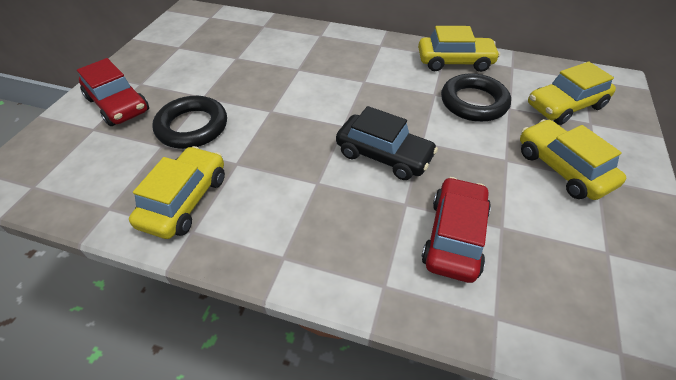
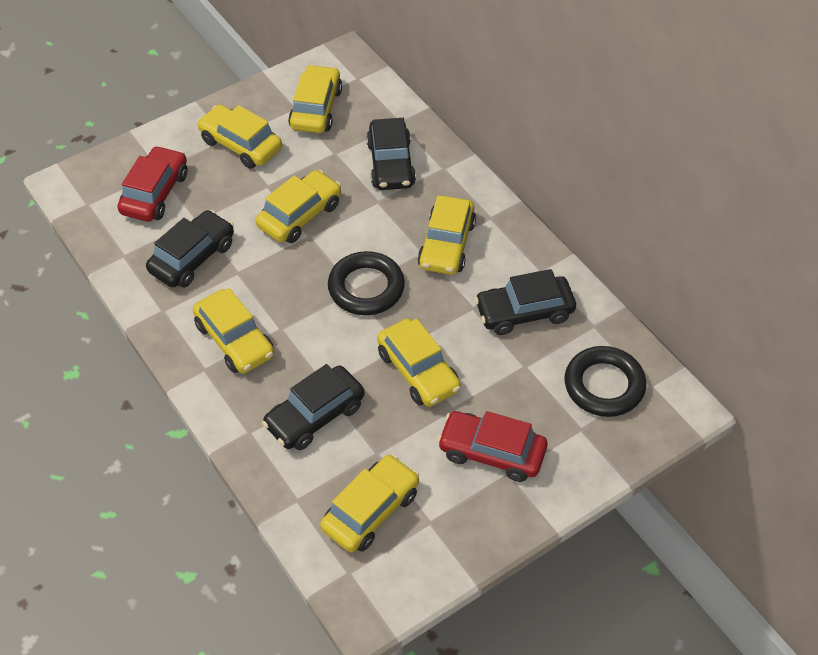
black car: 1 -> 4
yellow car: 4 -> 7

